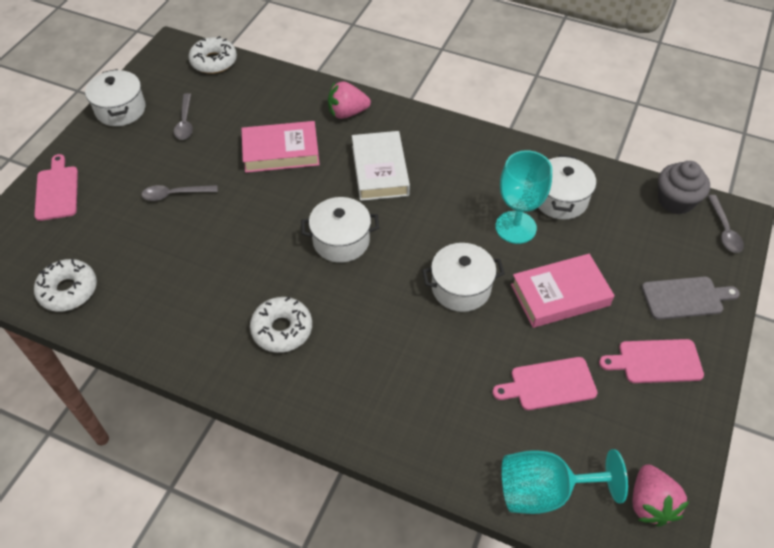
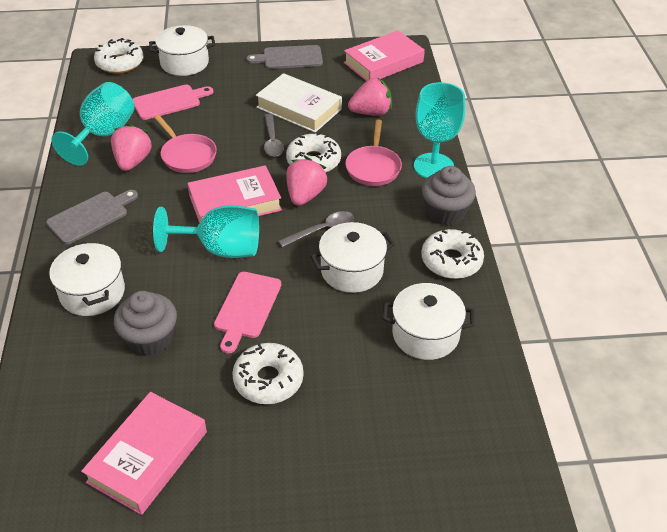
grey cupcake: 1 -> 2
grey cutting board: 1 -> 2
grey spoon: 3 -> 2
pink book: 2 -> 3
pink cutting board: 3 -> 2
pink pan: 0 -> 2
pink strawberry: 2 -> 3
turquoise goblet: 2 -> 3
white donut: 3 -> 4

